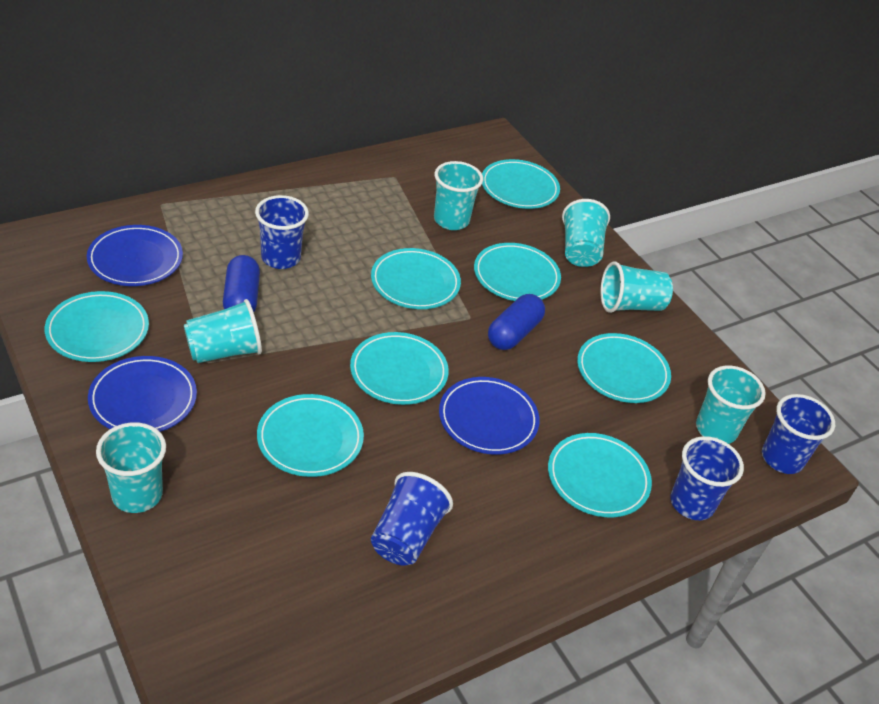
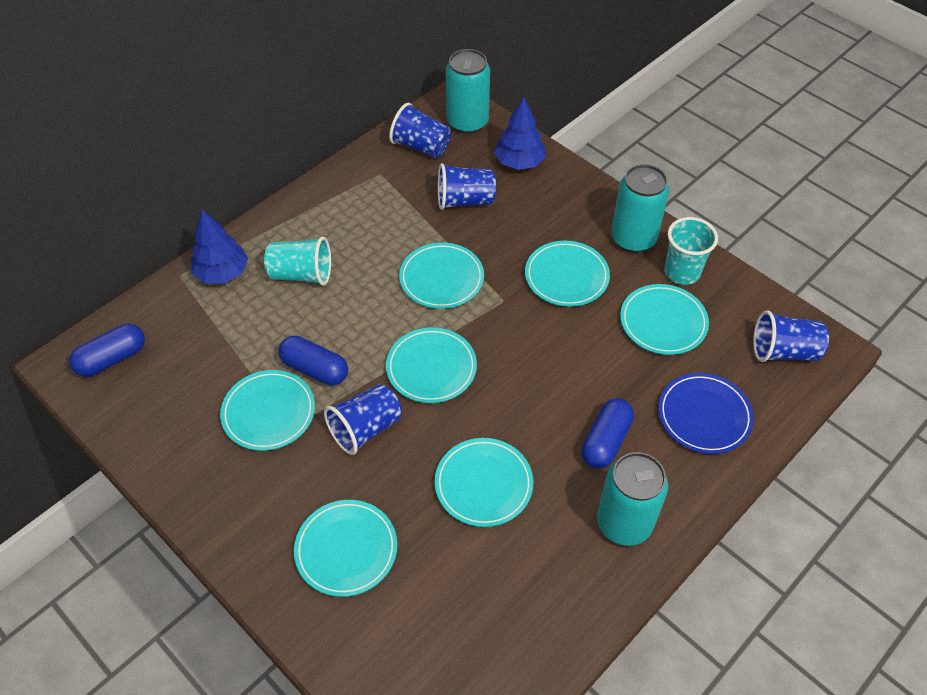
blue capsule: 2 -> 3
blue plate: 3 -> 1
blue tree: 0 -> 2
turquoise can: 0 -> 3
turquoise cup: 6 -> 2
turquoise plate: 8 -> 7

